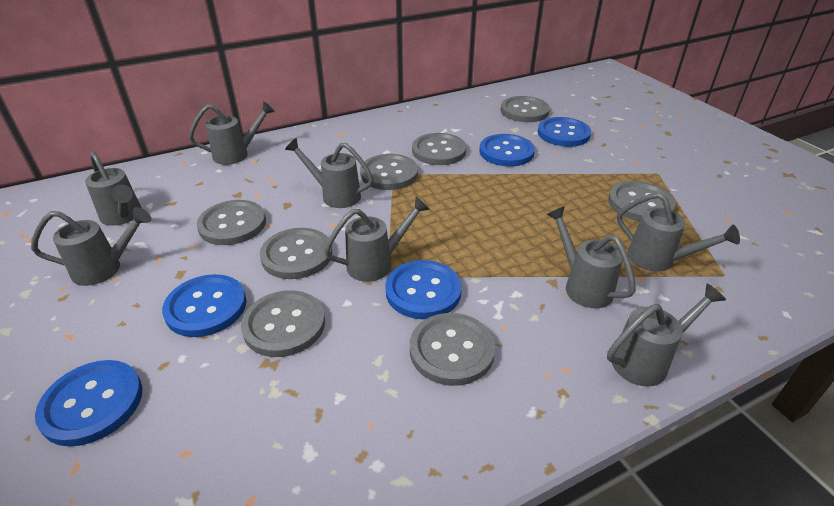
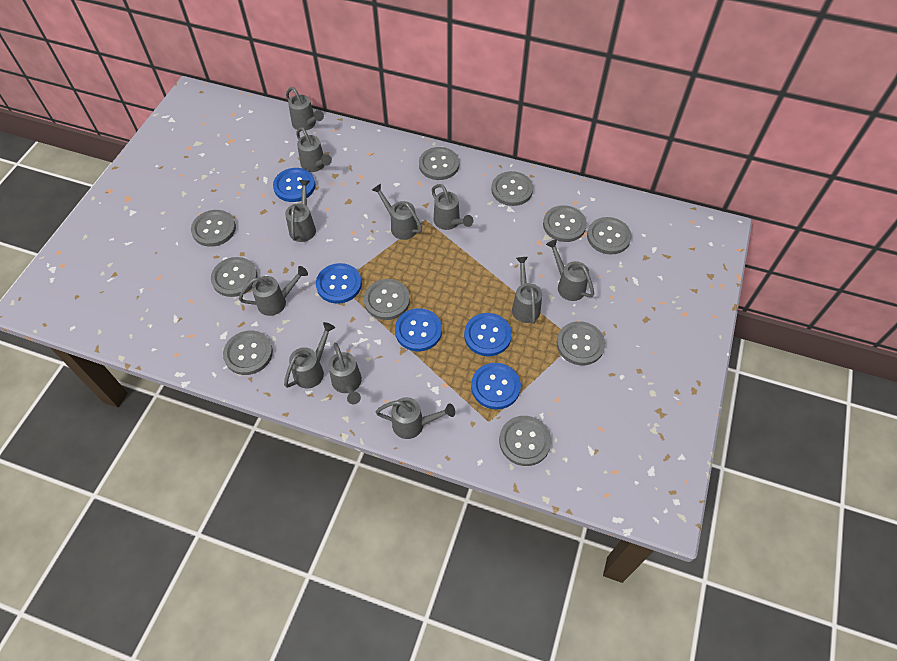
grey button: 8 -> 10
grey watering can: 8 -> 11

